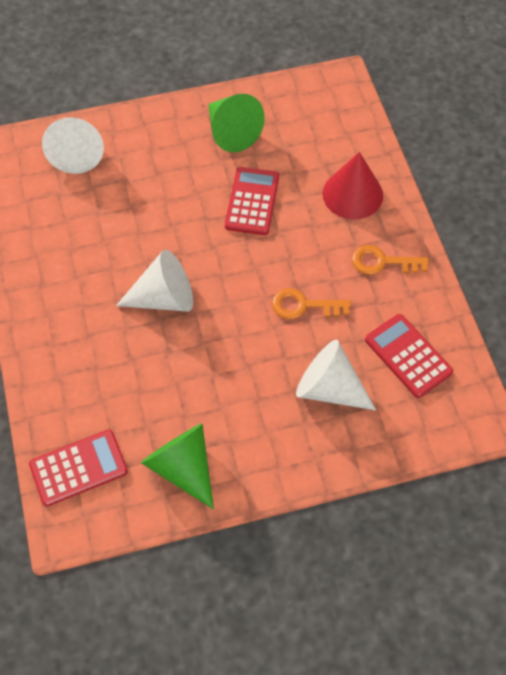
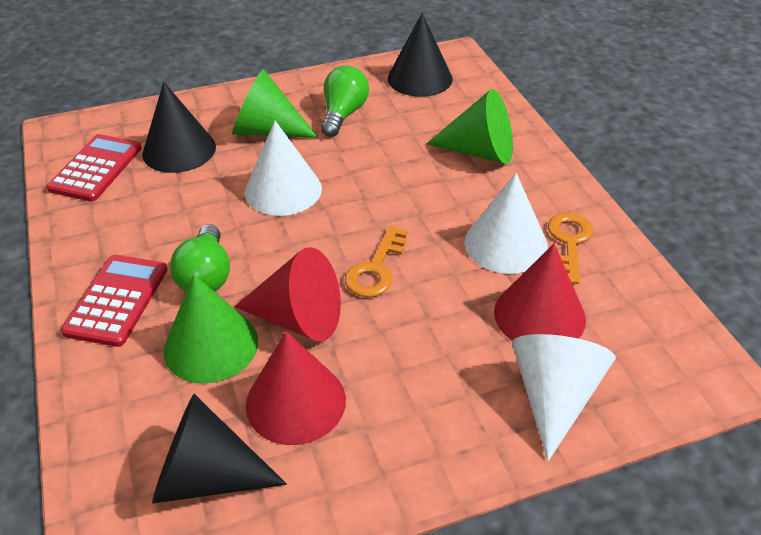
black cone: 0 -> 3
green cone: 2 -> 3
green light bulb: 0 -> 2
red calculator: 3 -> 2
red cone: 1 -> 3

